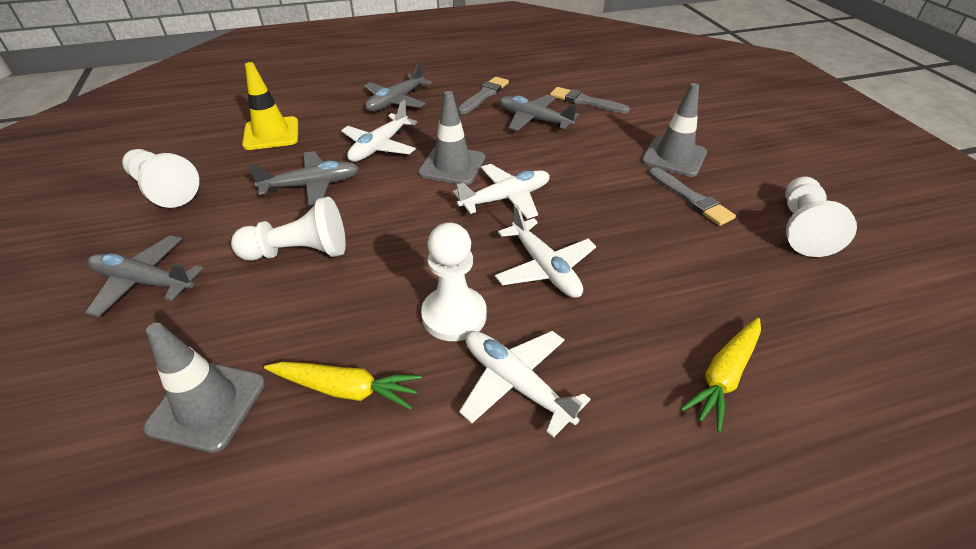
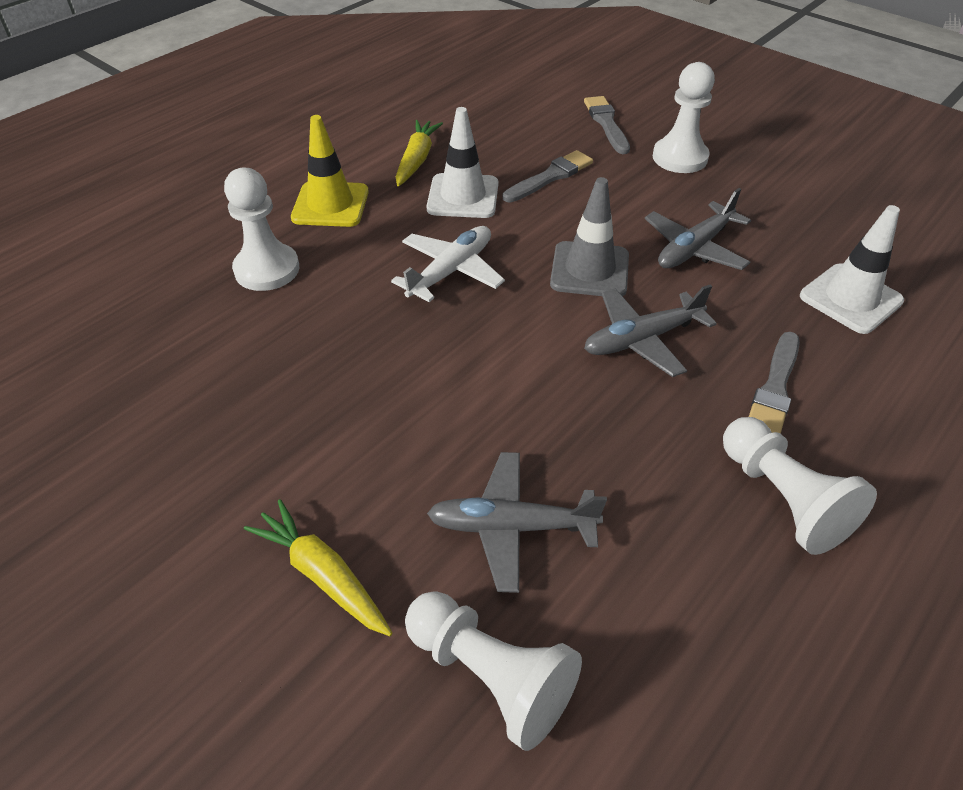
grey plane: 4 -> 3
grey traffic cone: 3 -> 1
white plane: 4 -> 1
white traffic cone: 0 -> 2

